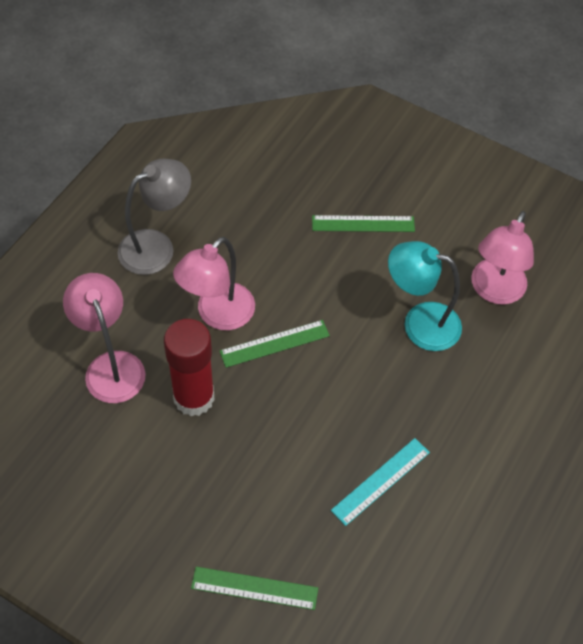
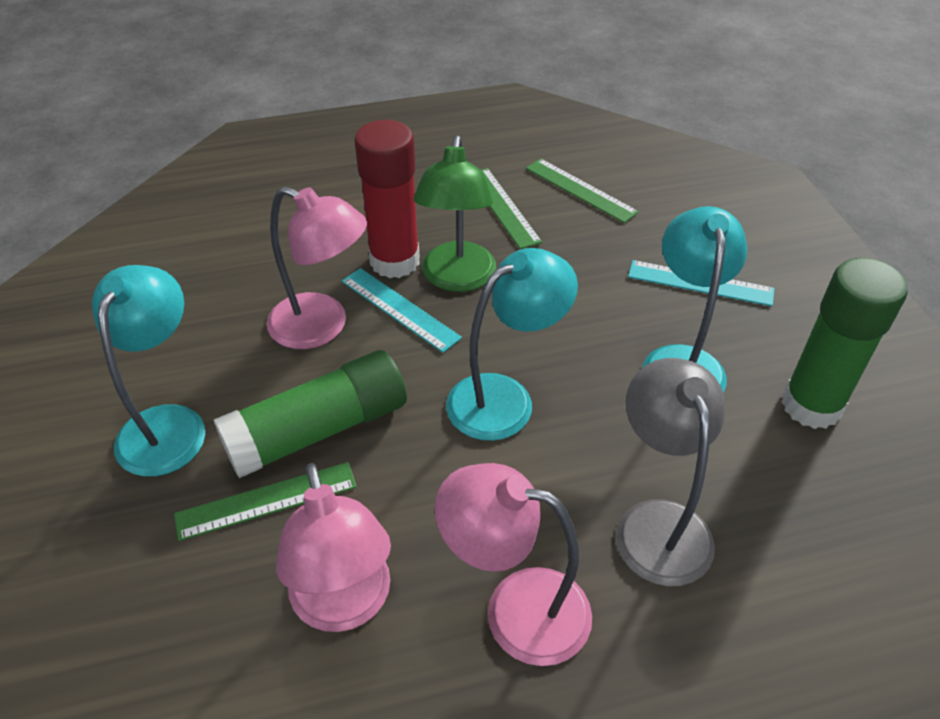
green glue stick: 0 -> 2
green lamp: 0 -> 1
turquoise lamp: 1 -> 3
turquoise ruler: 1 -> 2

